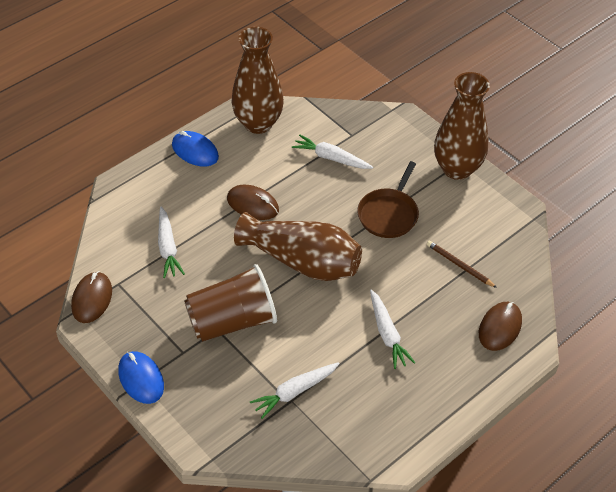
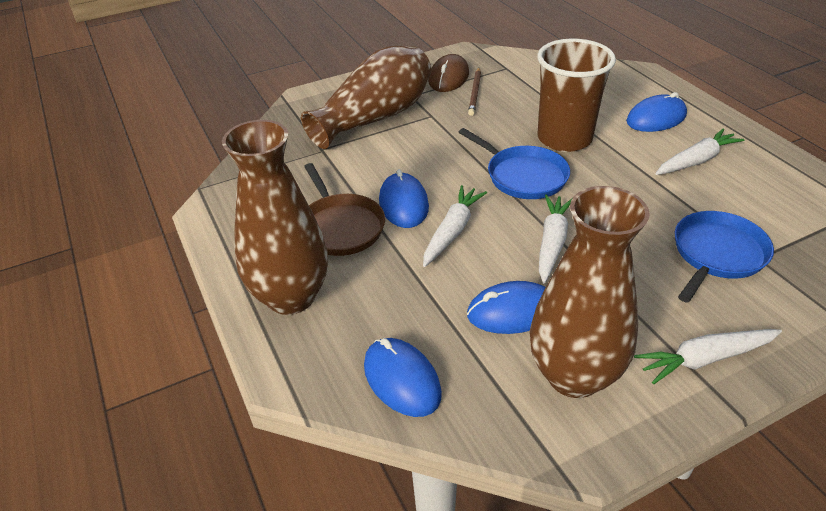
blue mouse: 2 -> 4
blue pan: 0 -> 2
brown mouse: 3 -> 1

